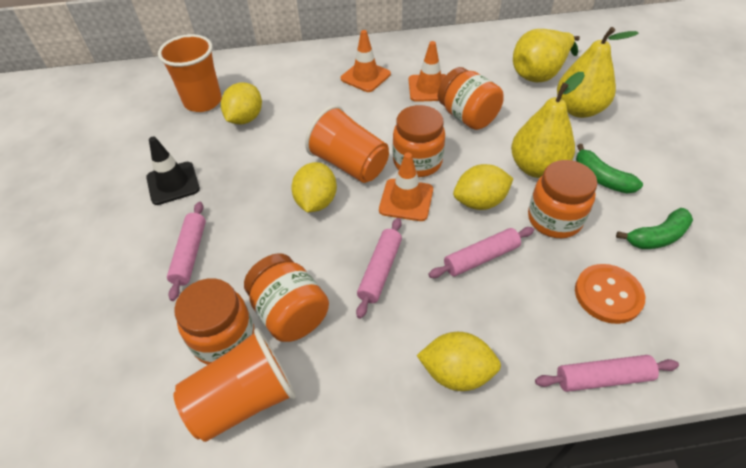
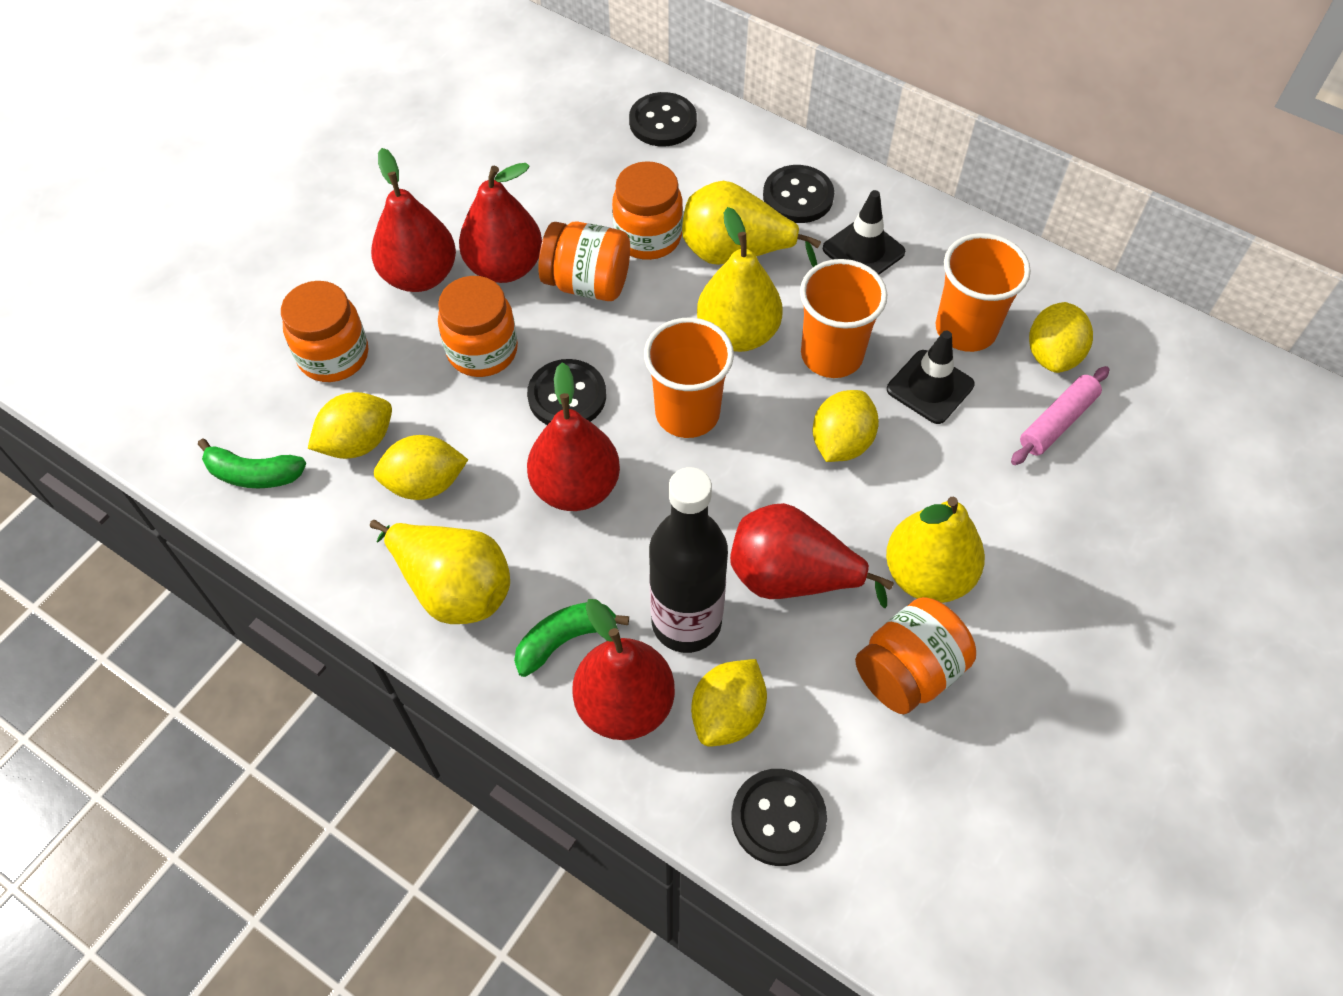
black bottle: 0 -> 1
black button: 0 -> 4
black traffic cone: 1 -> 2
orange button: 1 -> 0
orange traffic cone: 3 -> 0
pink rolling pin: 4 -> 1
red pear: 0 -> 5
yellow lemon: 4 -> 5
yellow pear: 3 -> 4

